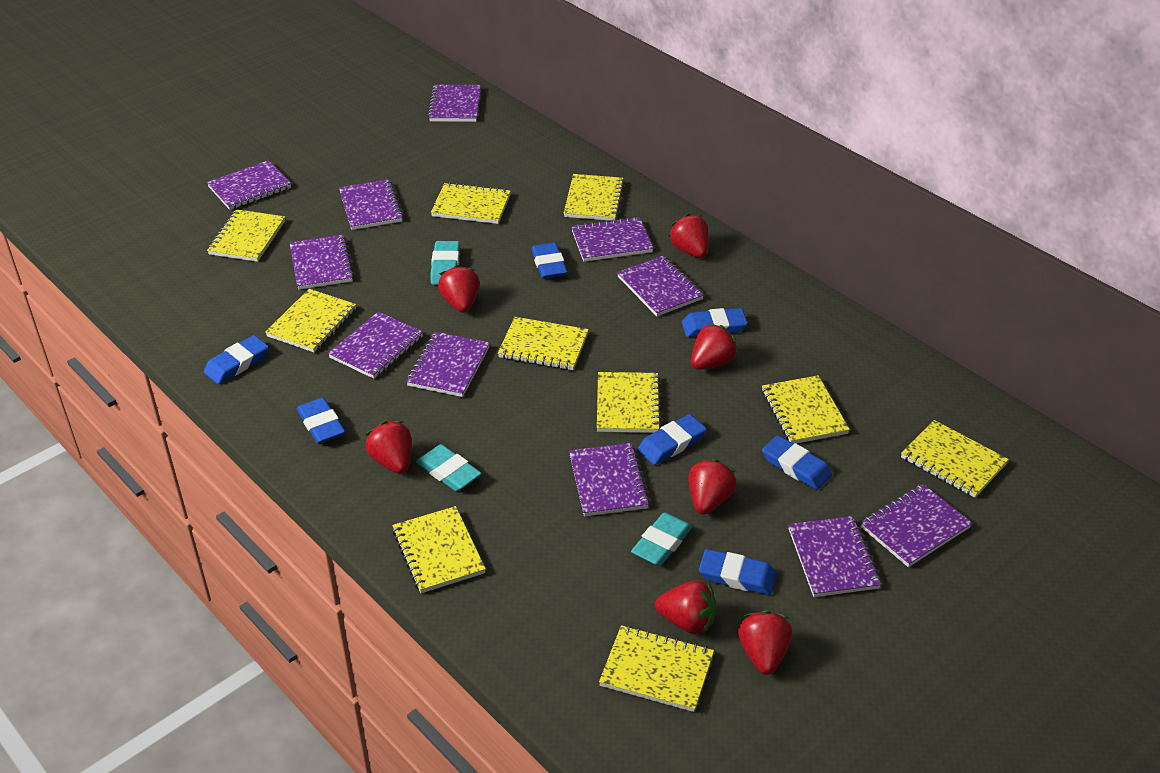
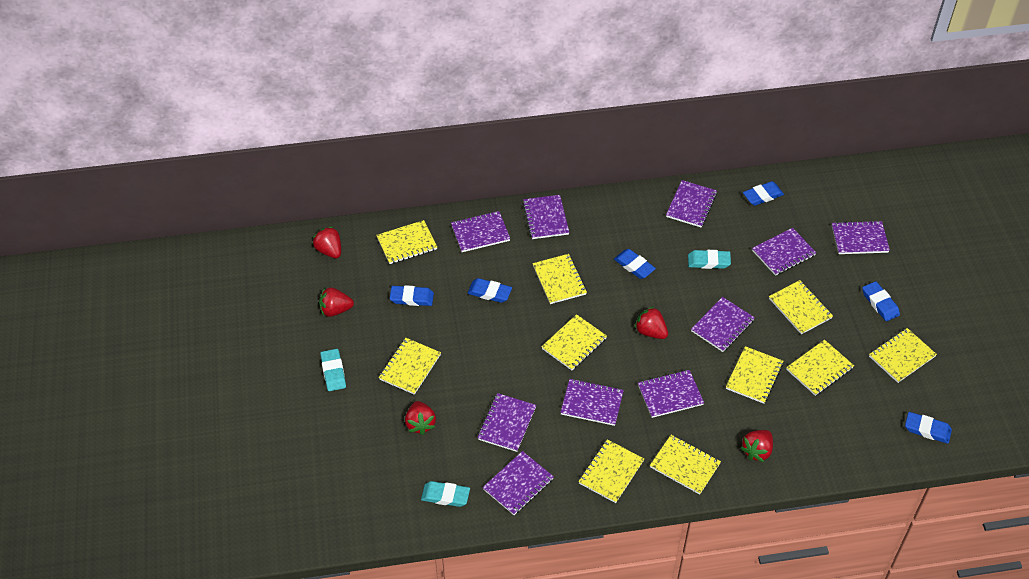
blue eraser: 7 -> 6
purple notebook: 11 -> 10
red strawberry: 7 -> 5

